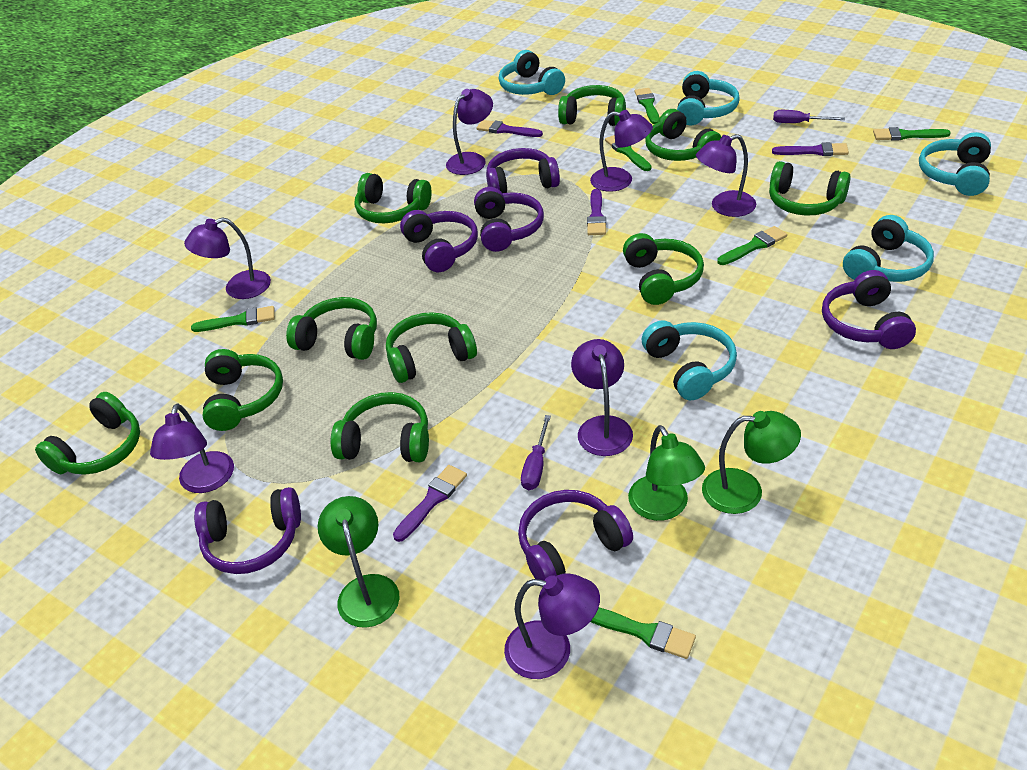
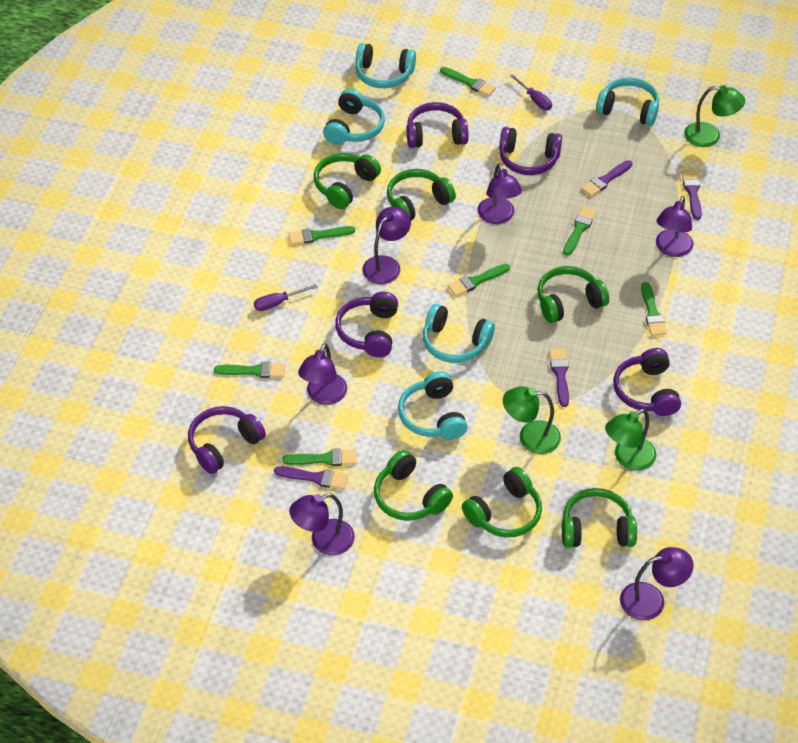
green brush: 6 -> 7
green headphones: 10 -> 6
purple headphones: 6 -> 5
purple lamp: 7 -> 6

